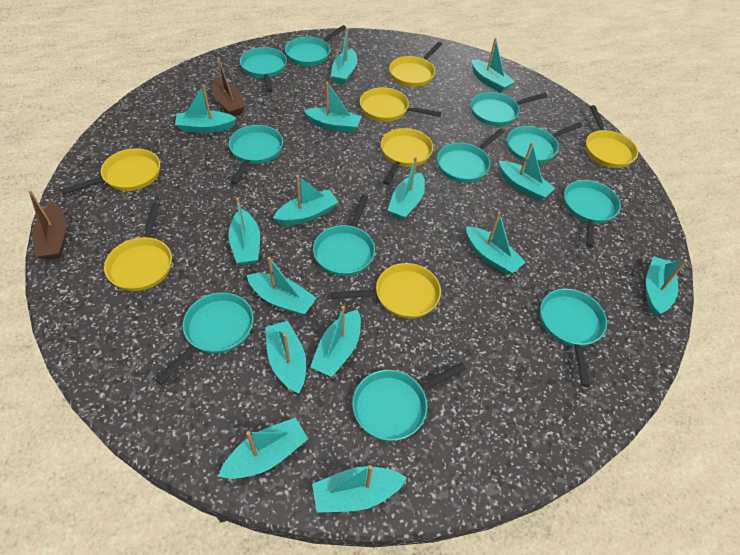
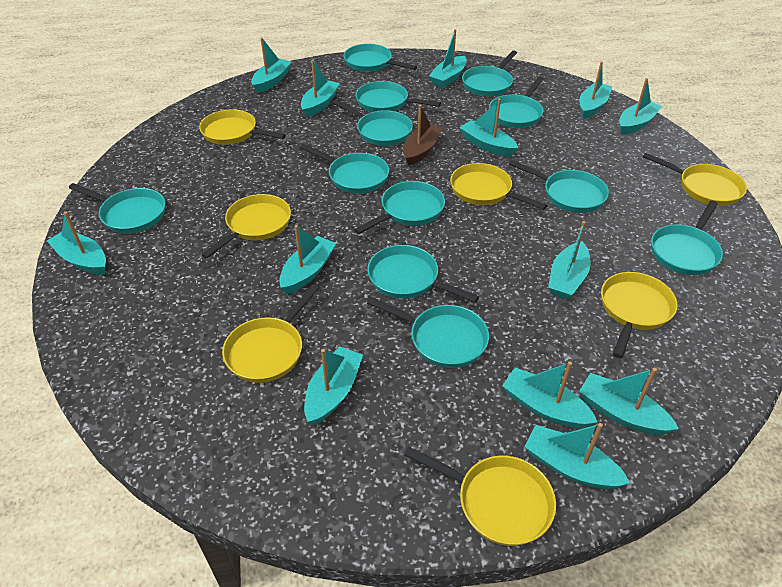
brown boat: 2 -> 1
turquoise boat: 15 -> 13
turquoise pan: 11 -> 12

